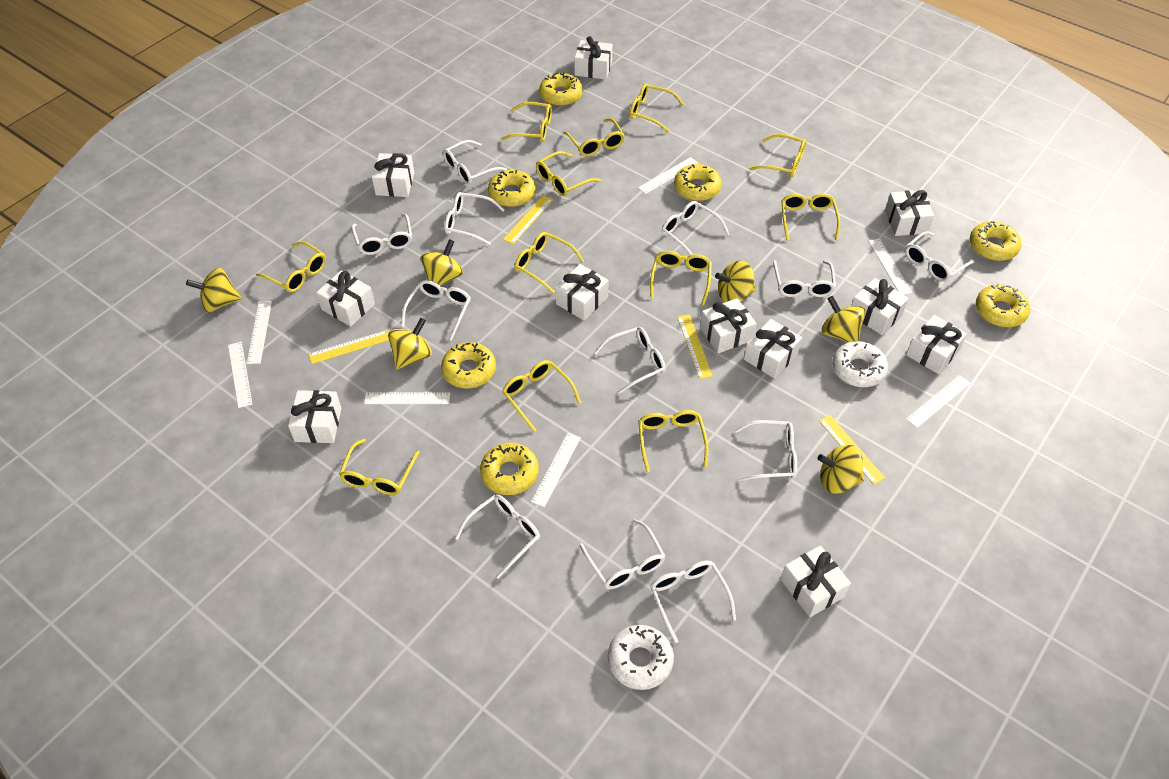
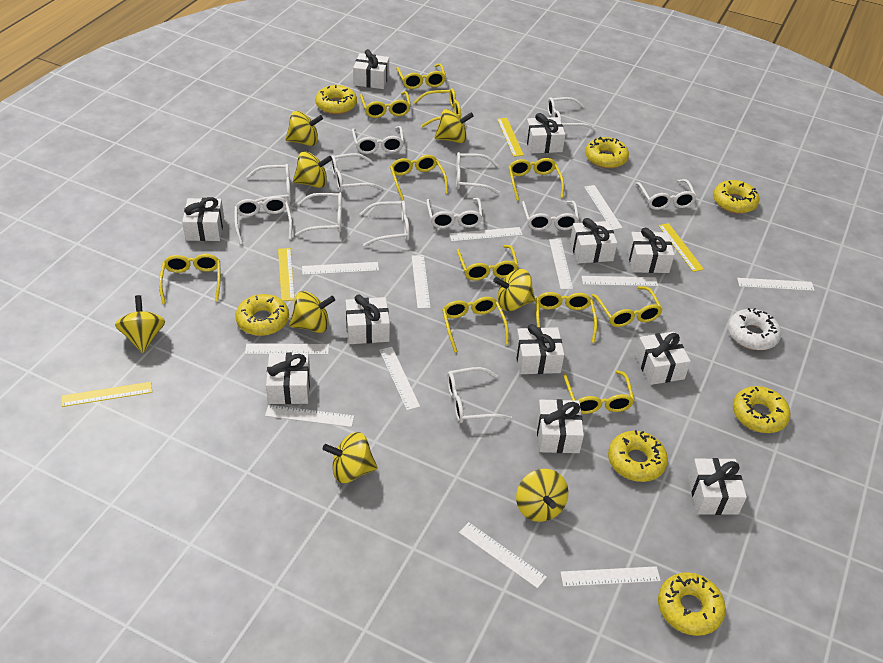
white donut: 2 -> 1
white ruler: 7 -> 12
yellow glasses: 12 -> 11
yellow spinning top: 6 -> 8

